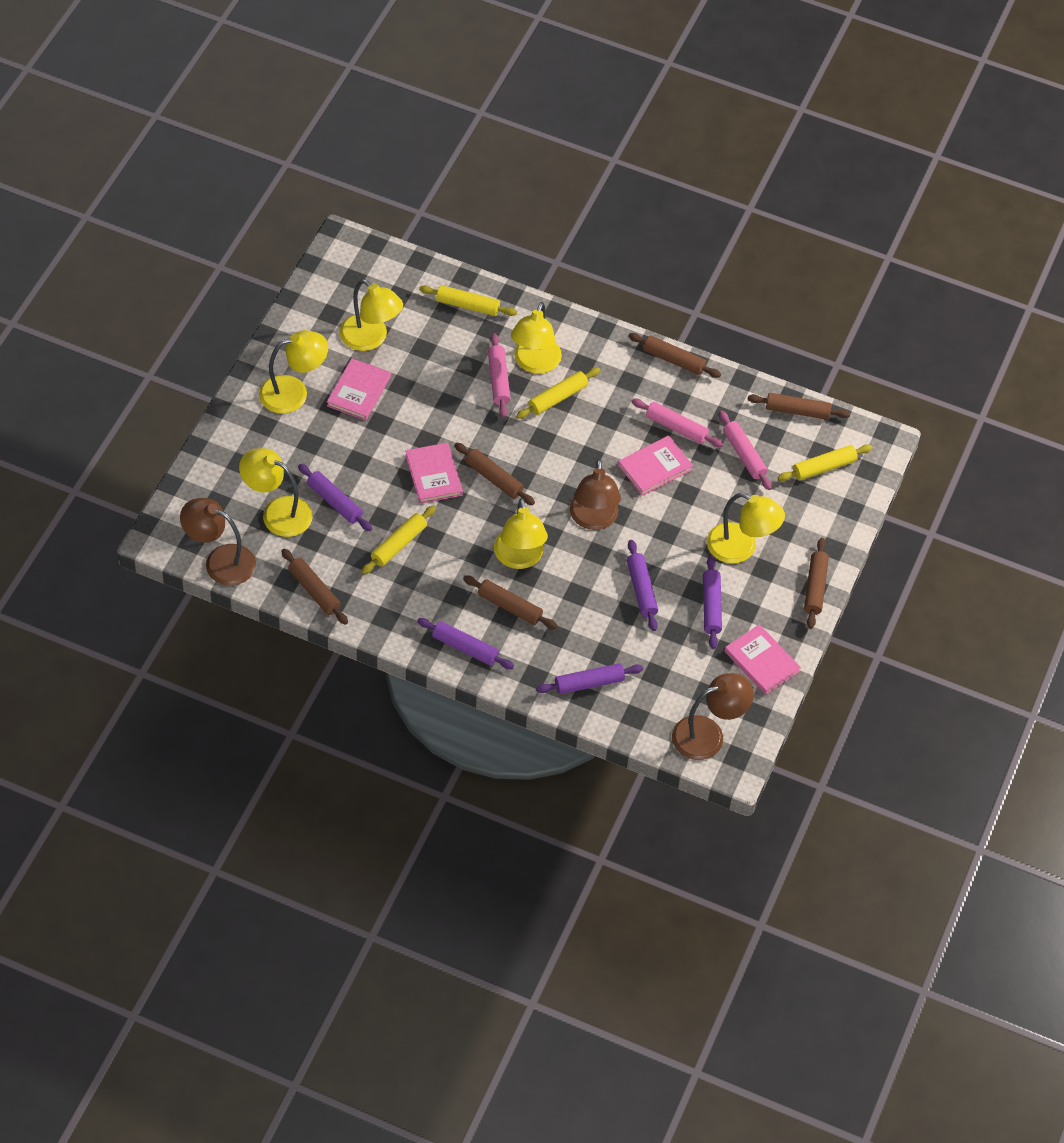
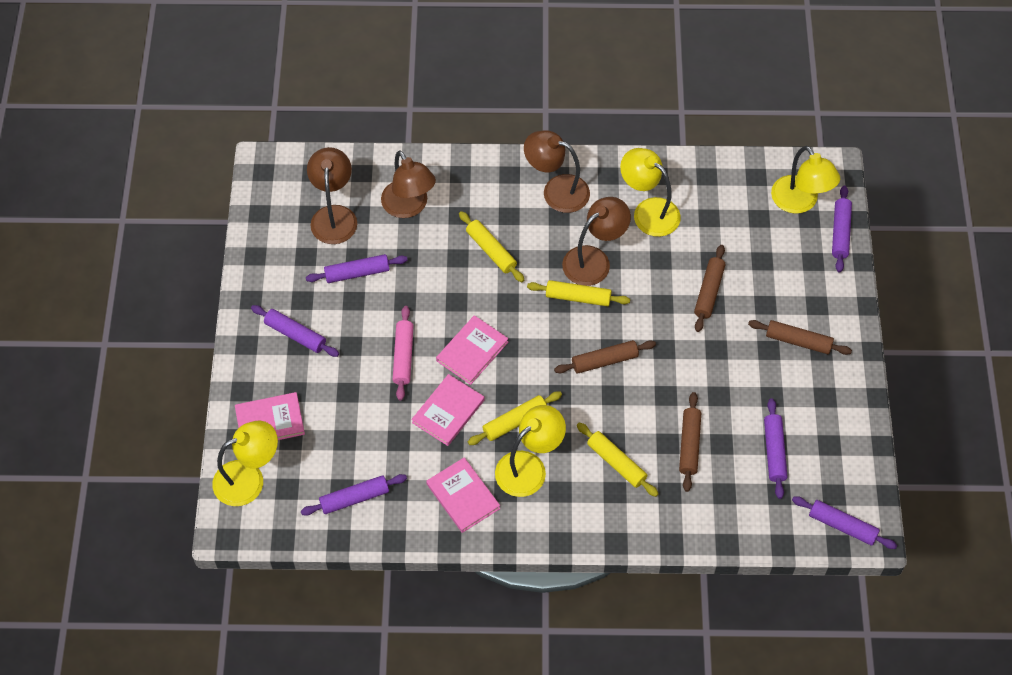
brown lamp: 3 -> 4
brown rolling pin: 6 -> 4
pink rolling pin: 3 -> 1
purple rolling pin: 5 -> 6
yellow lamp: 6 -> 4

